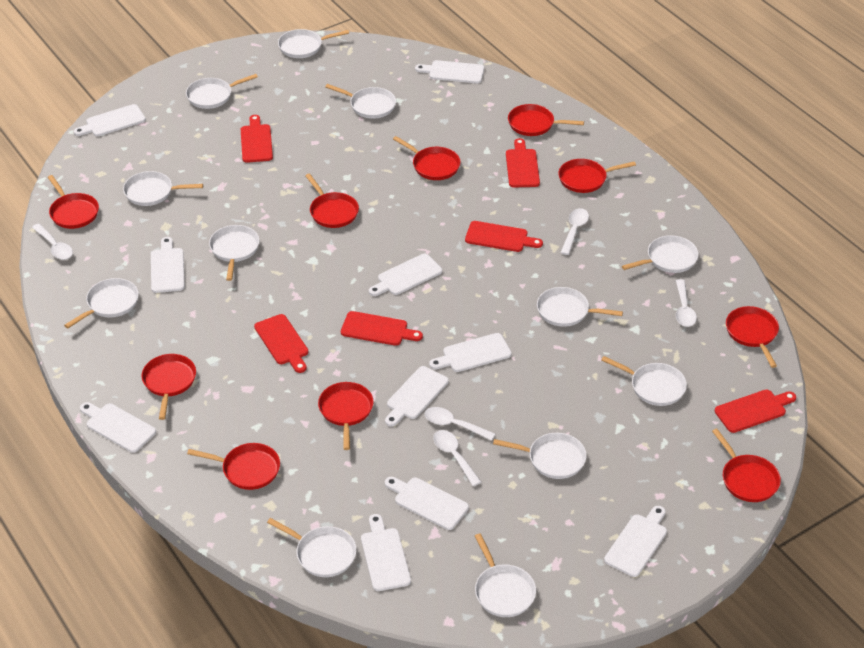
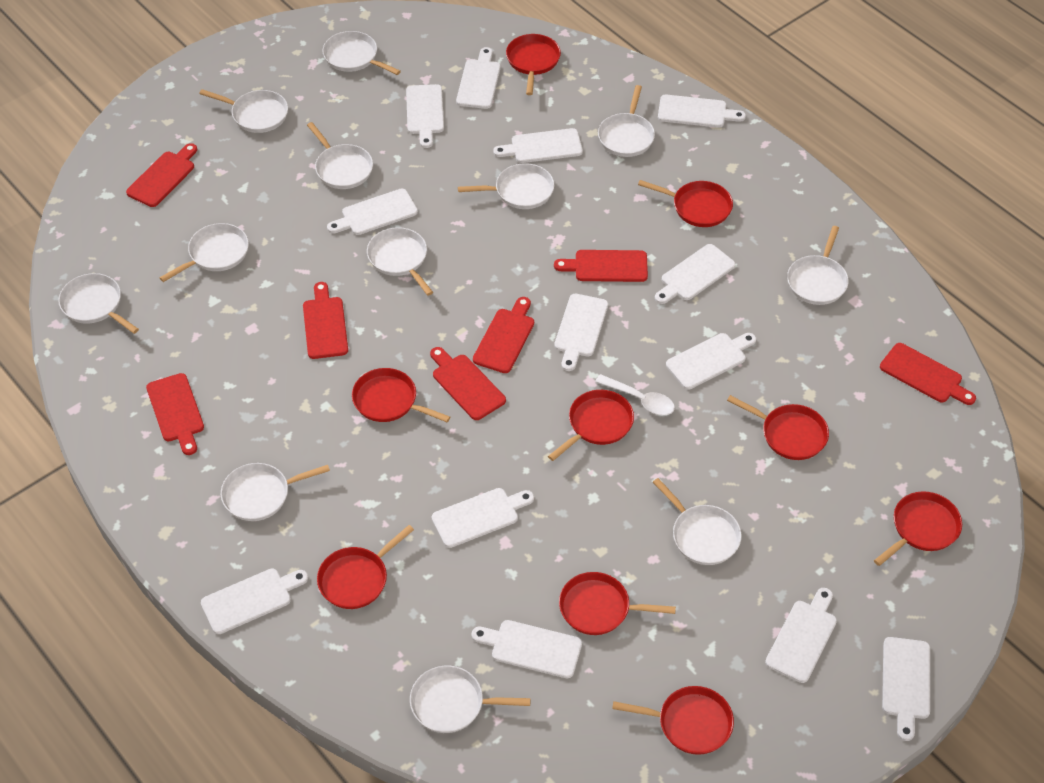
red cutting board: 6 -> 7
red pan: 10 -> 9
white cutting board: 10 -> 13
white spoon: 5 -> 1

